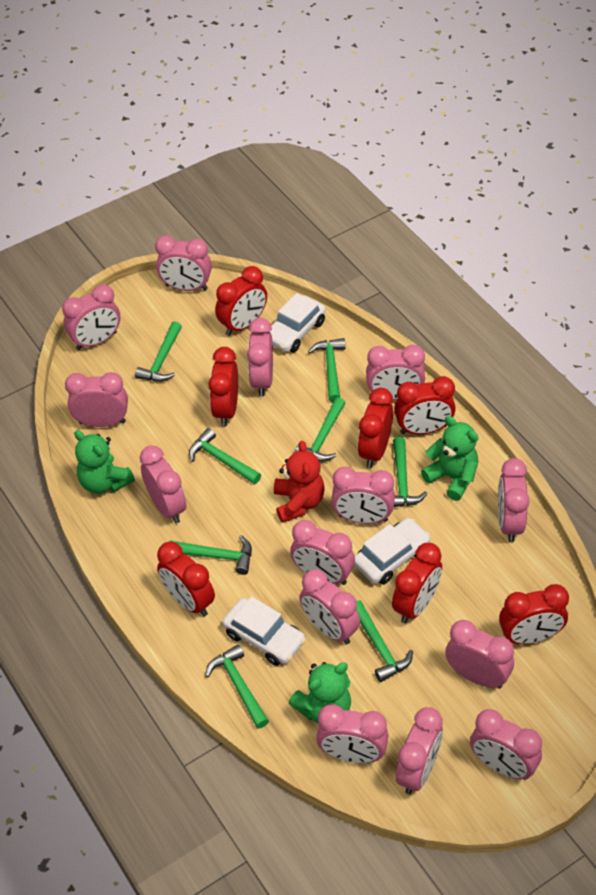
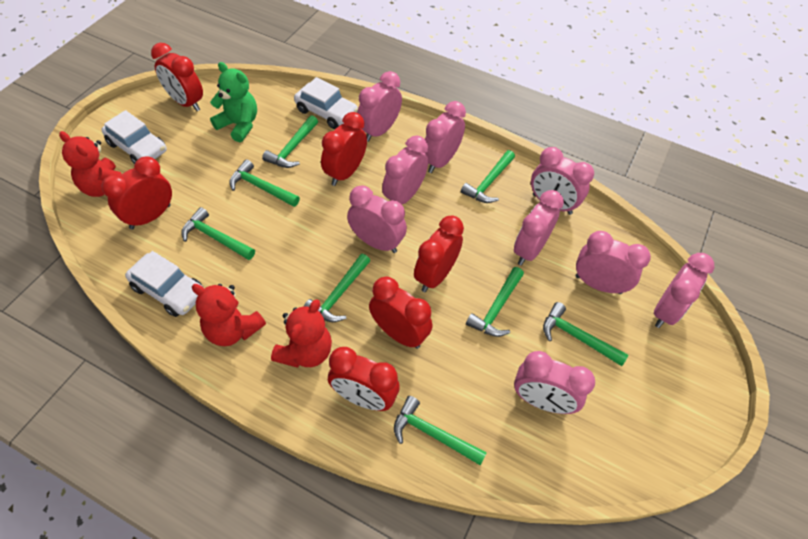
green teddy bear: 3 -> 1
pink clock: 14 -> 9
red clock: 7 -> 6
red teddy bear: 1 -> 3

